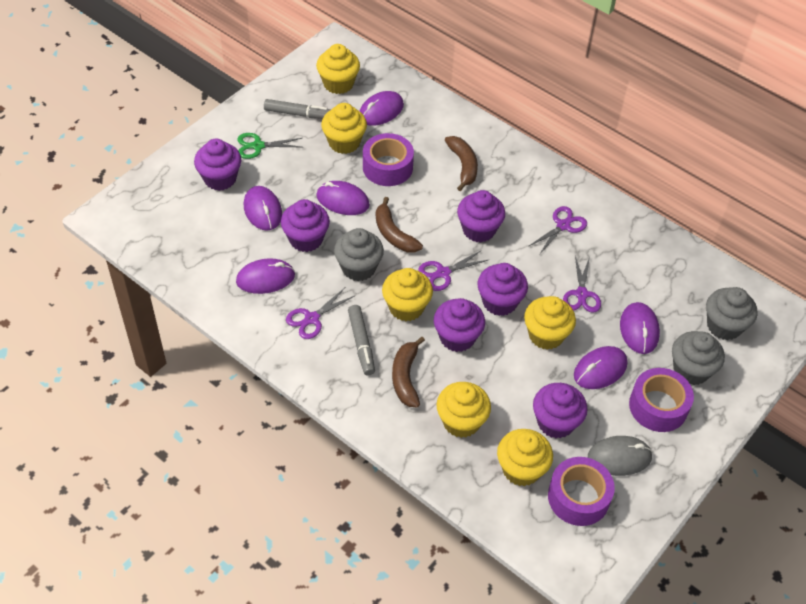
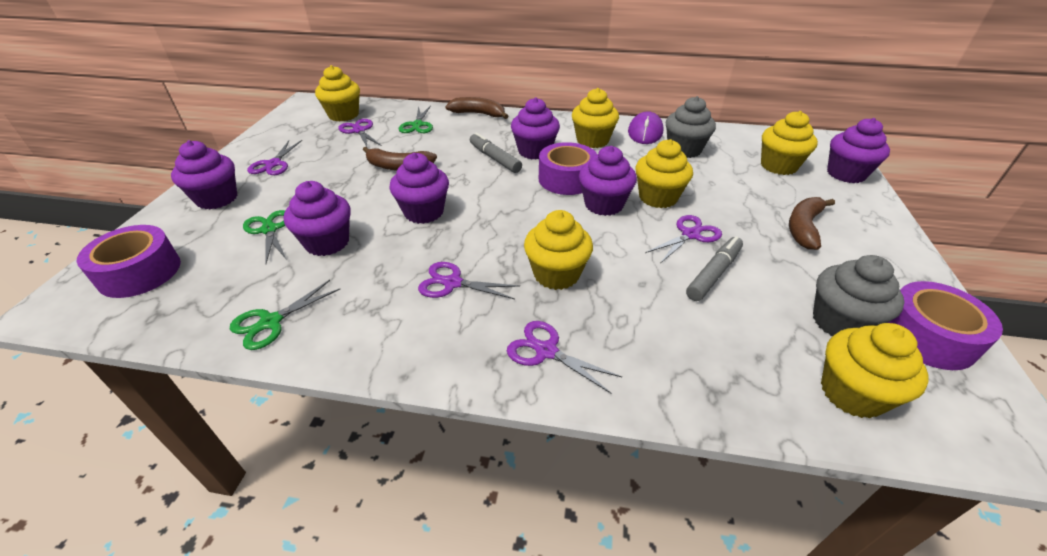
green scissors: 1 -> 3
grey cupcake: 3 -> 2
grey mouse: 1 -> 0
purple mouse: 6 -> 1
purple scissors: 4 -> 5

